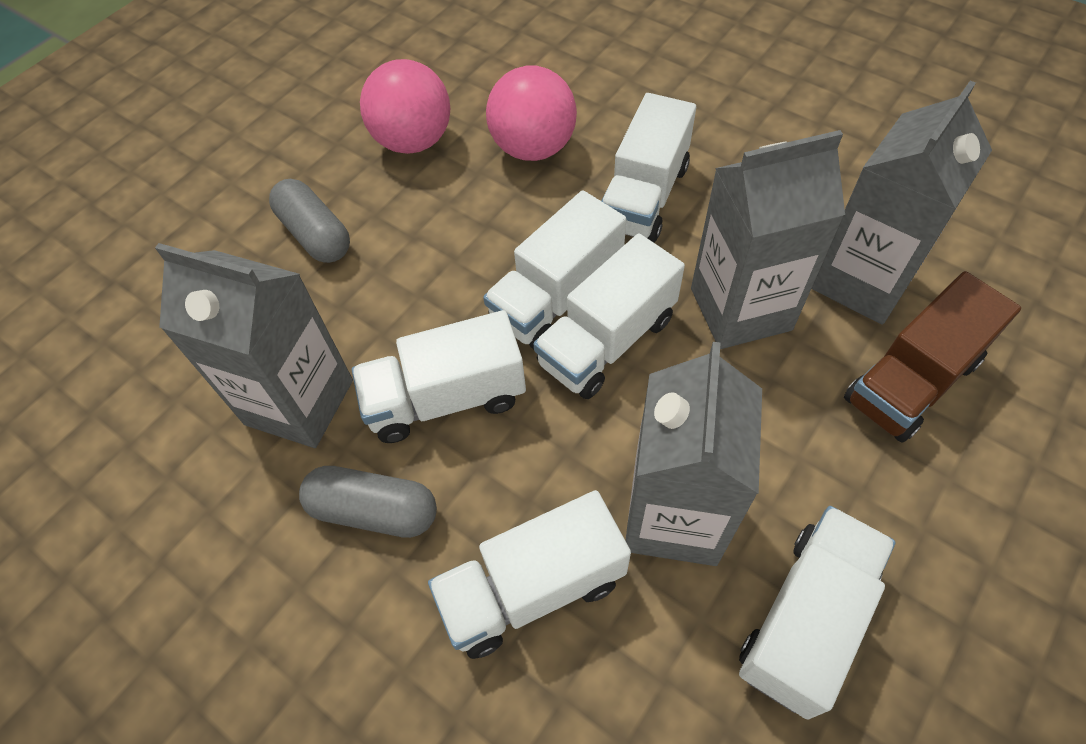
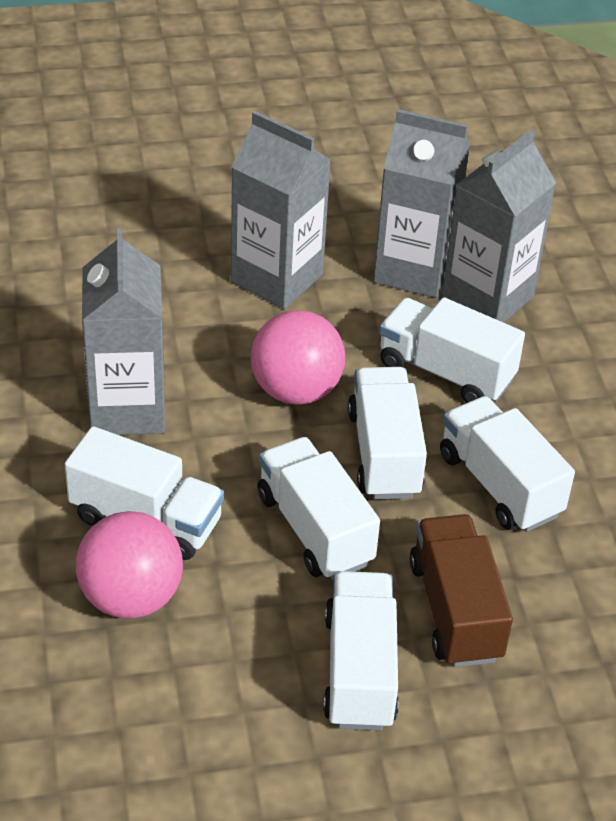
grey capsule: 2 -> 0

